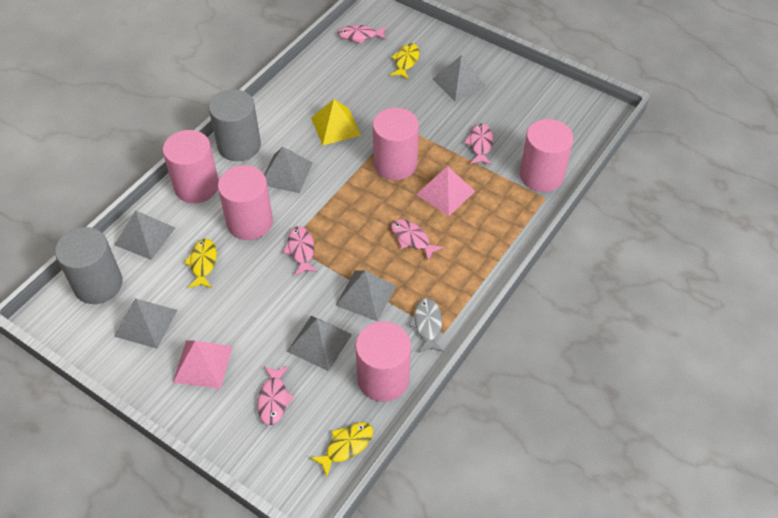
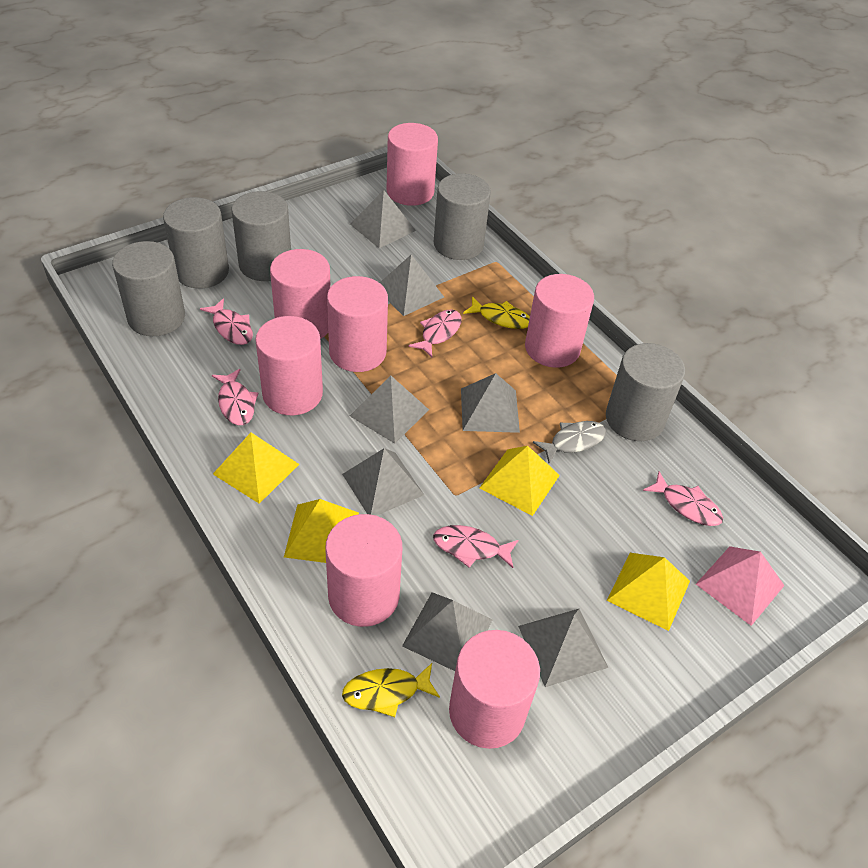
grey cylinder: 2 -> 5
grey pyramid: 6 -> 7
pink cylinder: 5 -> 7
pink pyramid: 2 -> 1
yellow fish: 3 -> 2
yellow pyramid: 1 -> 4

